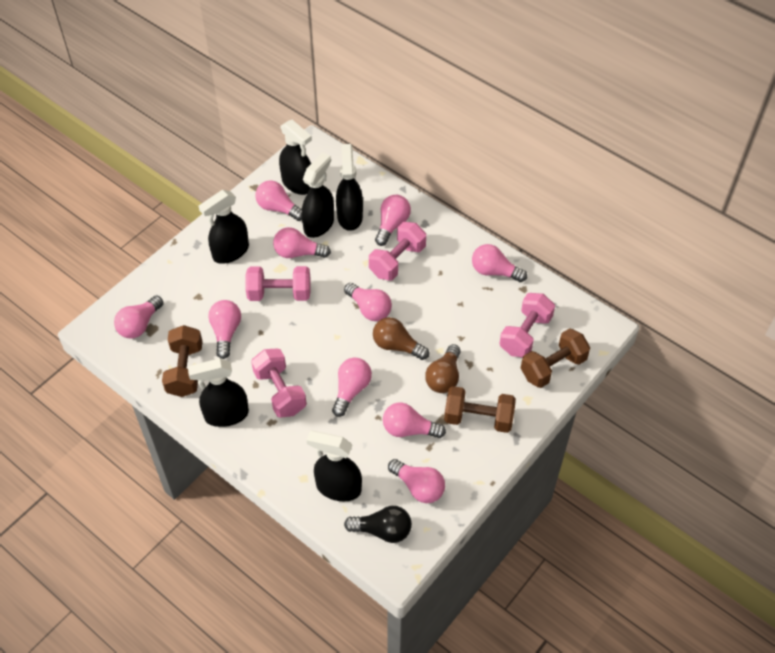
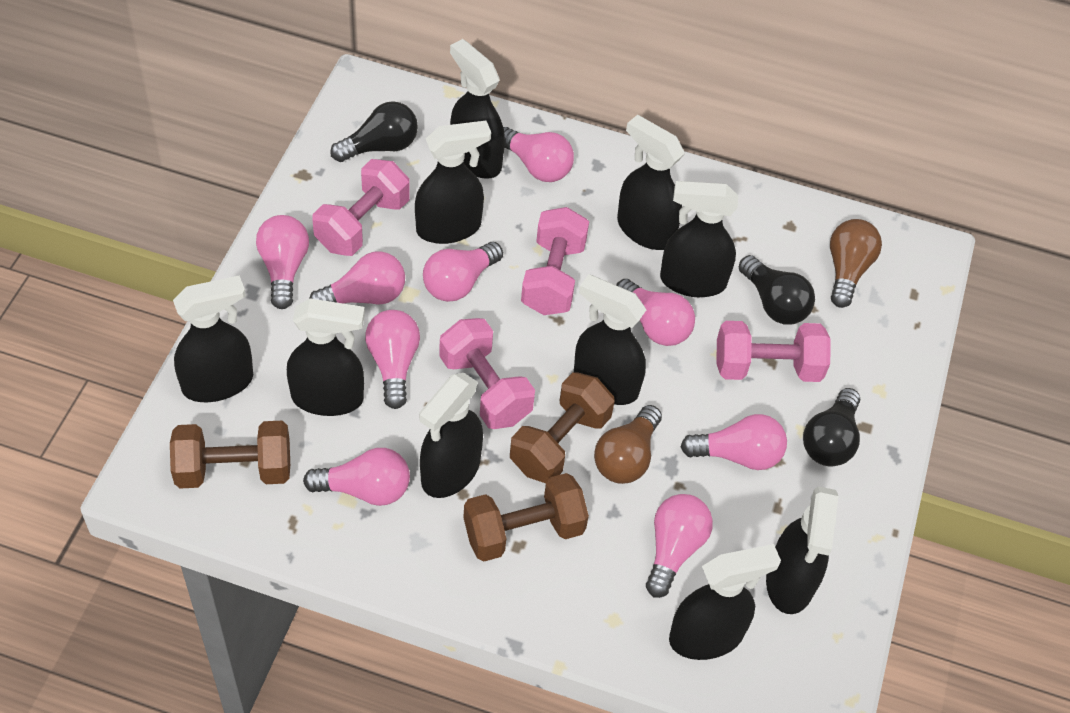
black light bulb: 1 -> 3
black spray bottle: 6 -> 10
pink light bulb: 10 -> 9

